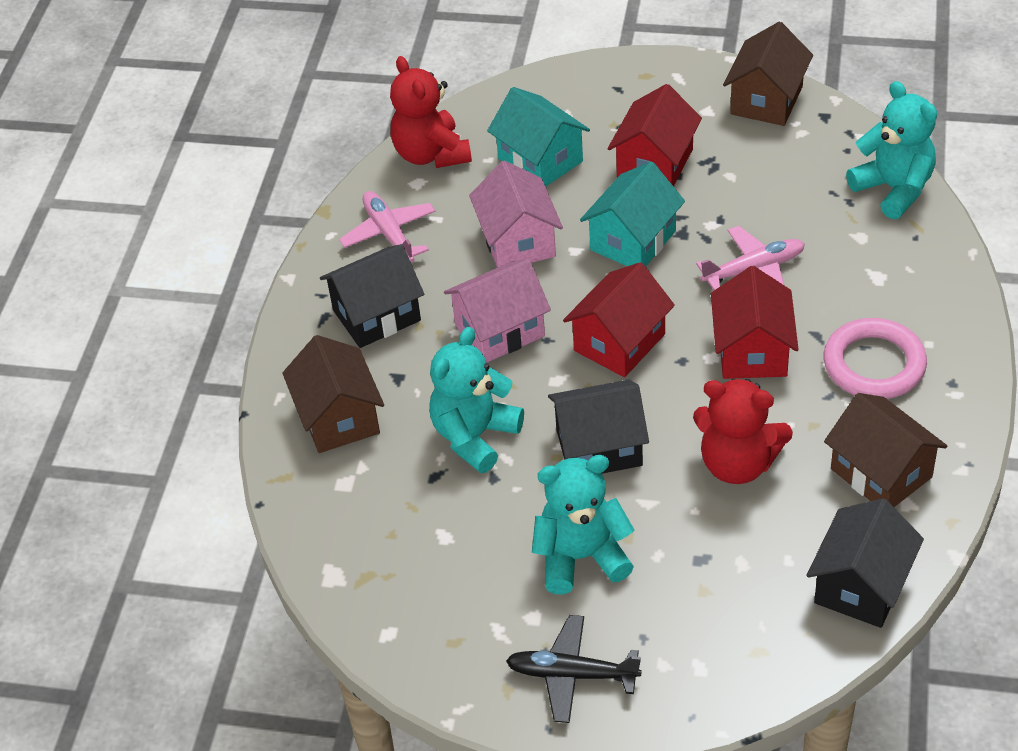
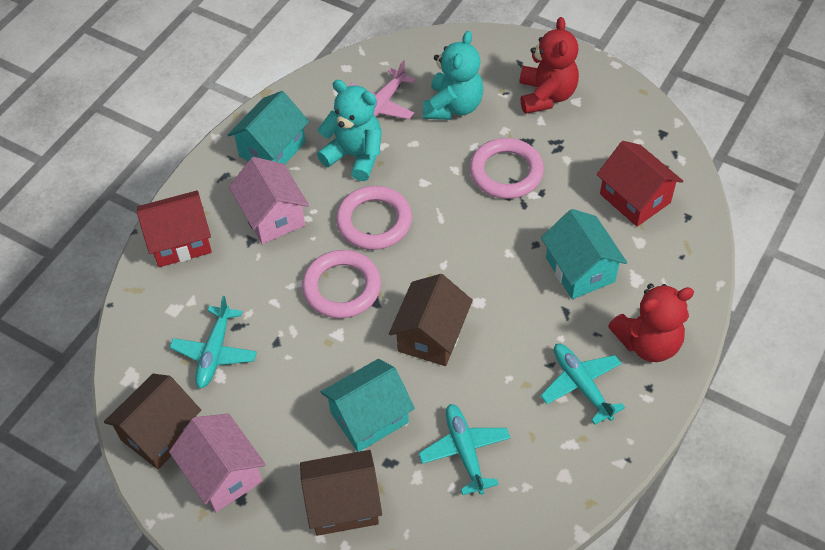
black house: 3 -> 0
black plane: 1 -> 0
pink plane: 2 -> 1
pink ring: 1 -> 3
red house: 3 -> 2
turquoise house: 2 -> 3
turquoise plane: 0 -> 3
turquoise teddy bear: 3 -> 2

